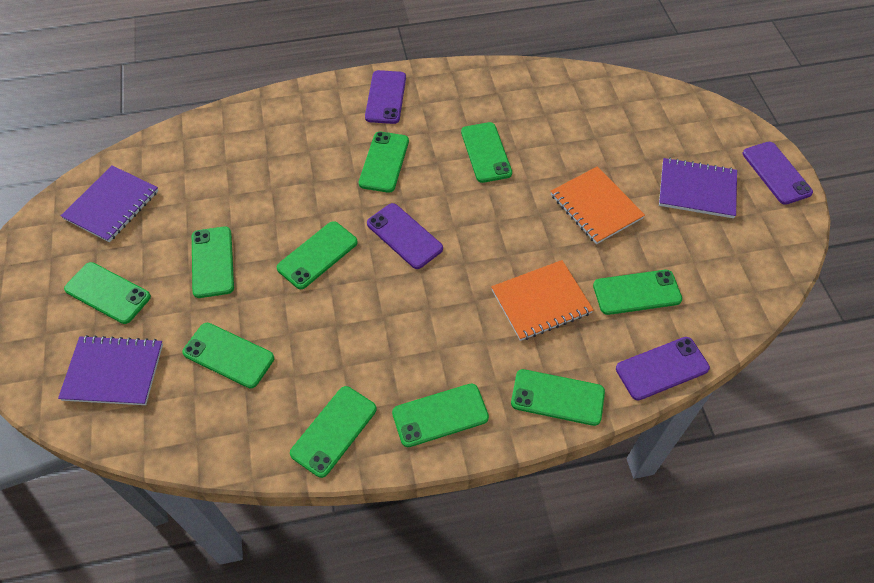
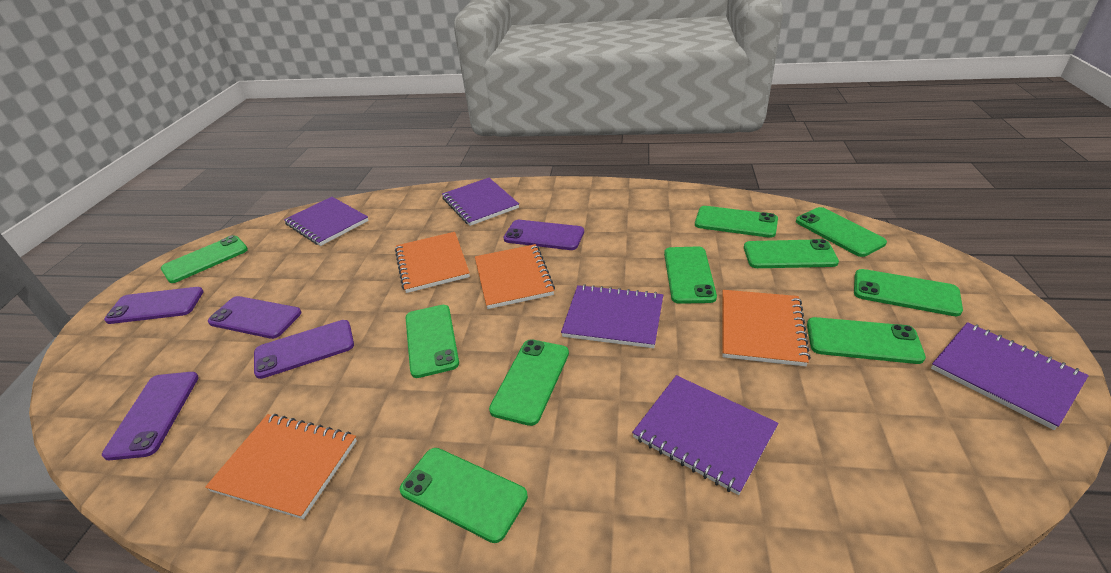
orange notebook: 2 -> 4
purple notebook: 3 -> 5
purple phone: 4 -> 5

